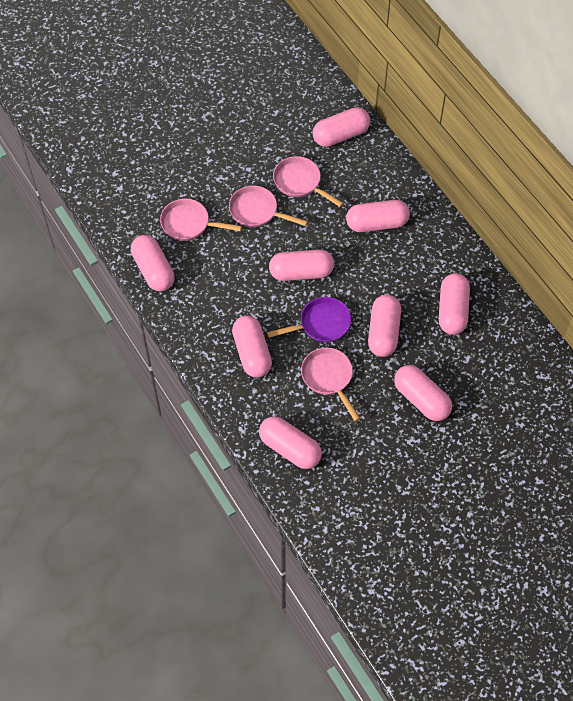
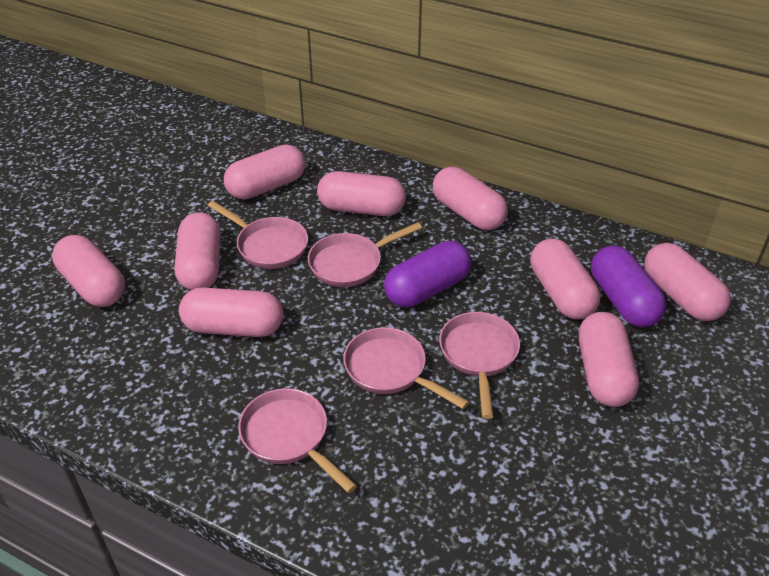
pink pan: 4 -> 5
purple capsule: 0 -> 2
purple pan: 1 -> 0

